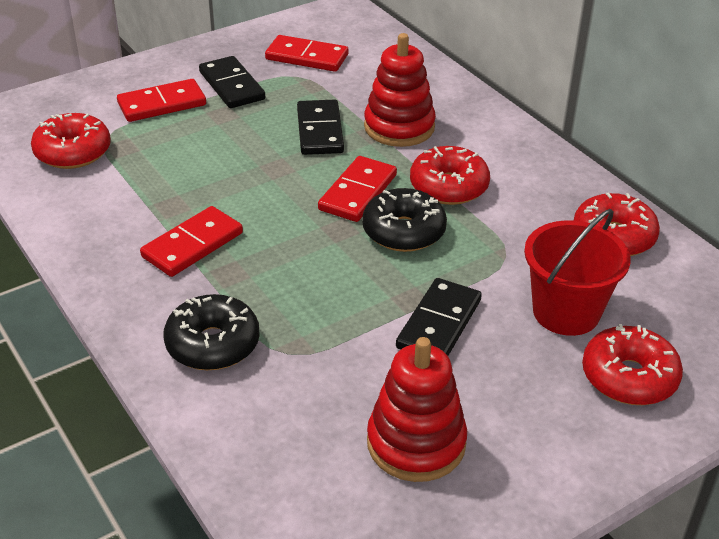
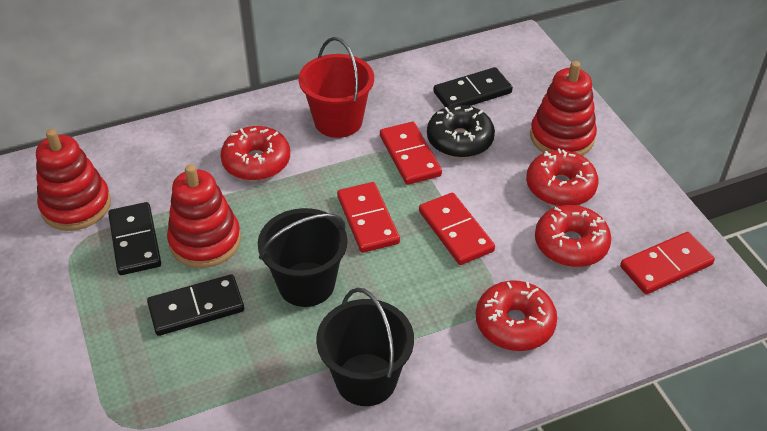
black bucket: 0 -> 2
black donut: 2 -> 1
red stacking toy: 2 -> 3

